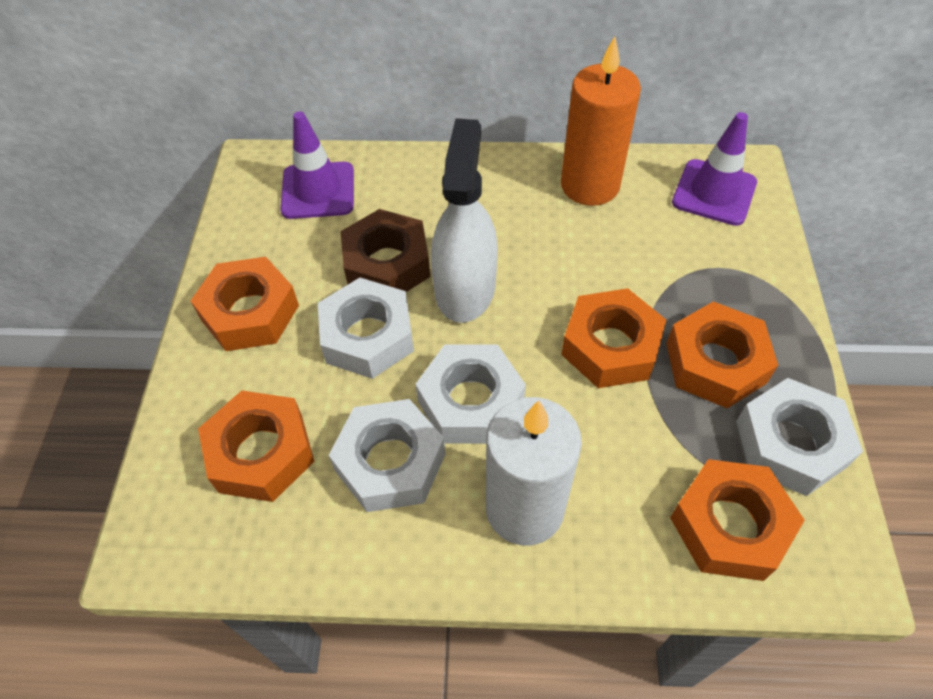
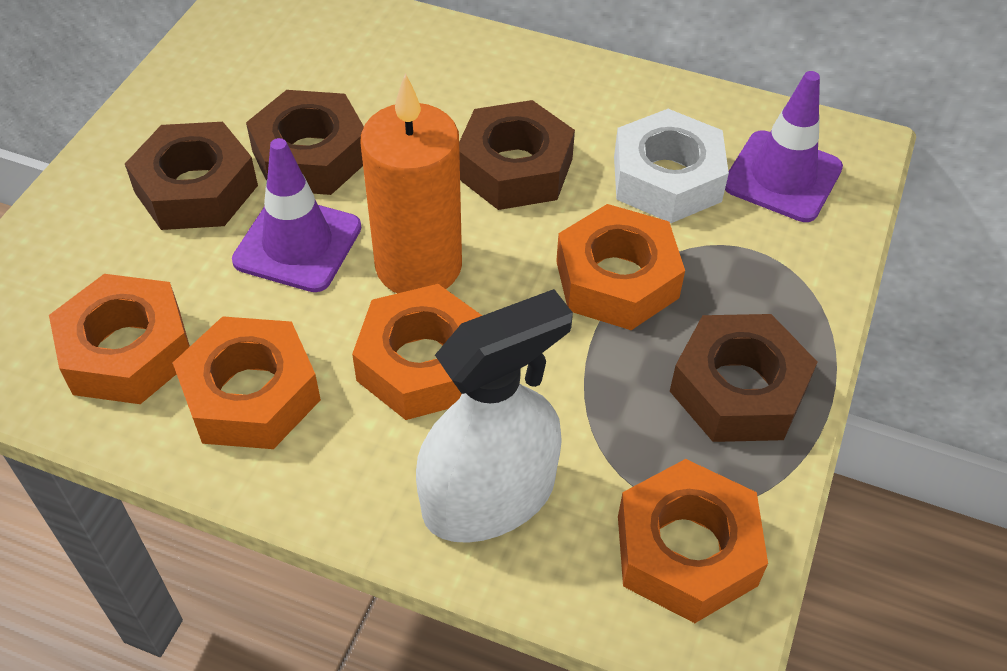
brown nut: 1 -> 4
white candle: 1 -> 0
white nut: 4 -> 1

